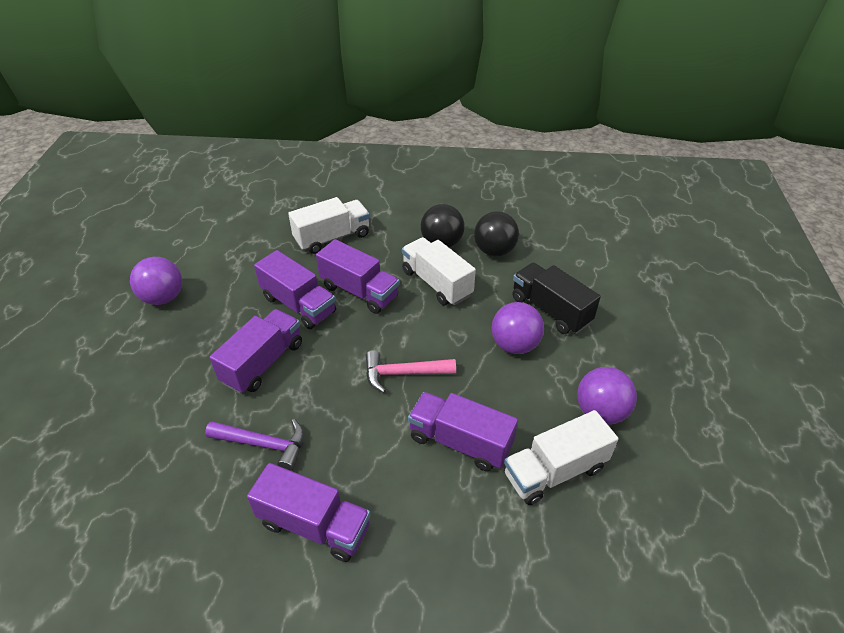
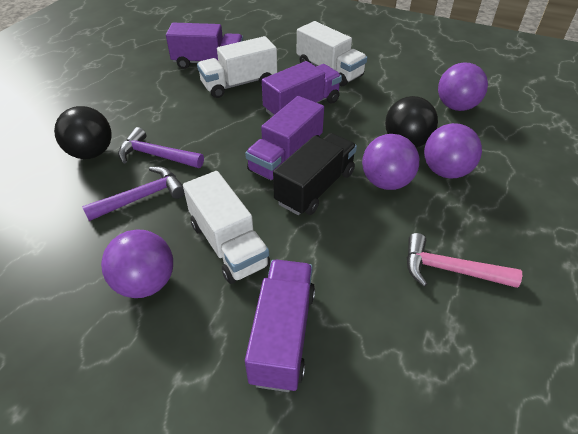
purple ball: 3 -> 4
purple hammer: 1 -> 2
purple truck: 5 -> 4

